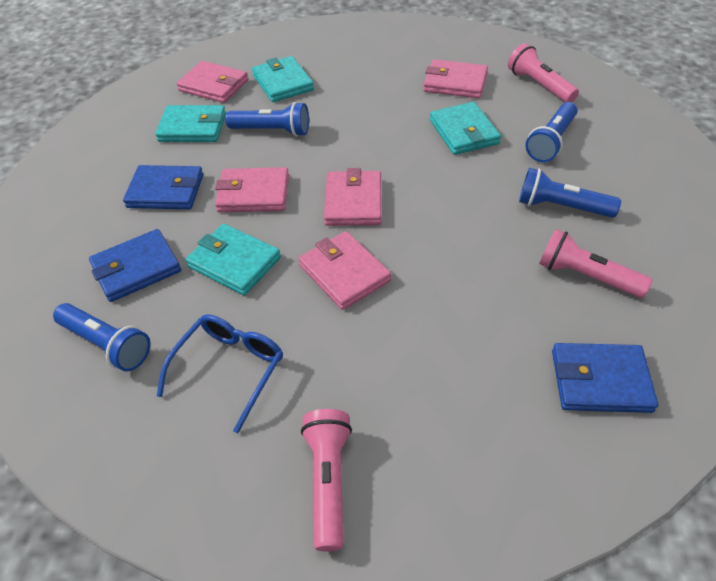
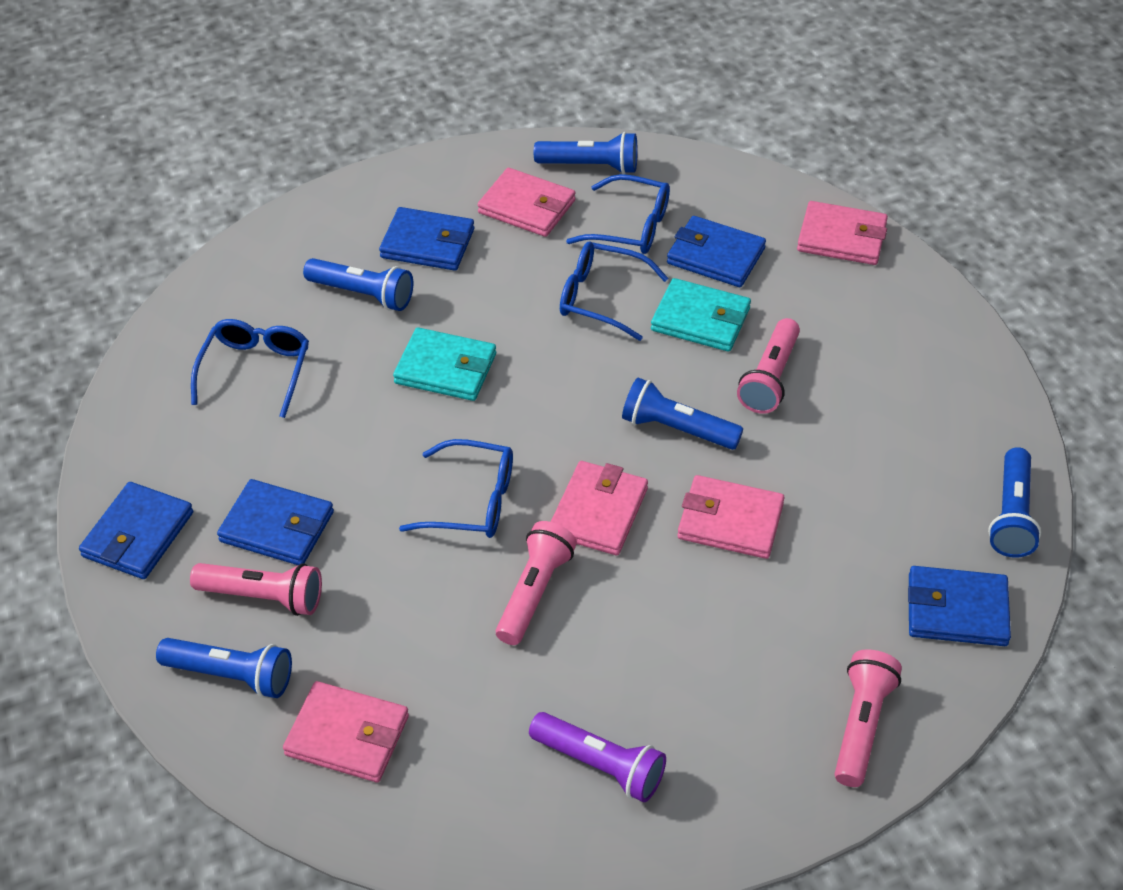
blue flashlight: 4 -> 5
blue glasses: 1 -> 4
blue wallet: 3 -> 5
pink flashlight: 3 -> 4
purple flashlight: 0 -> 1
turquoise wallet: 4 -> 2

